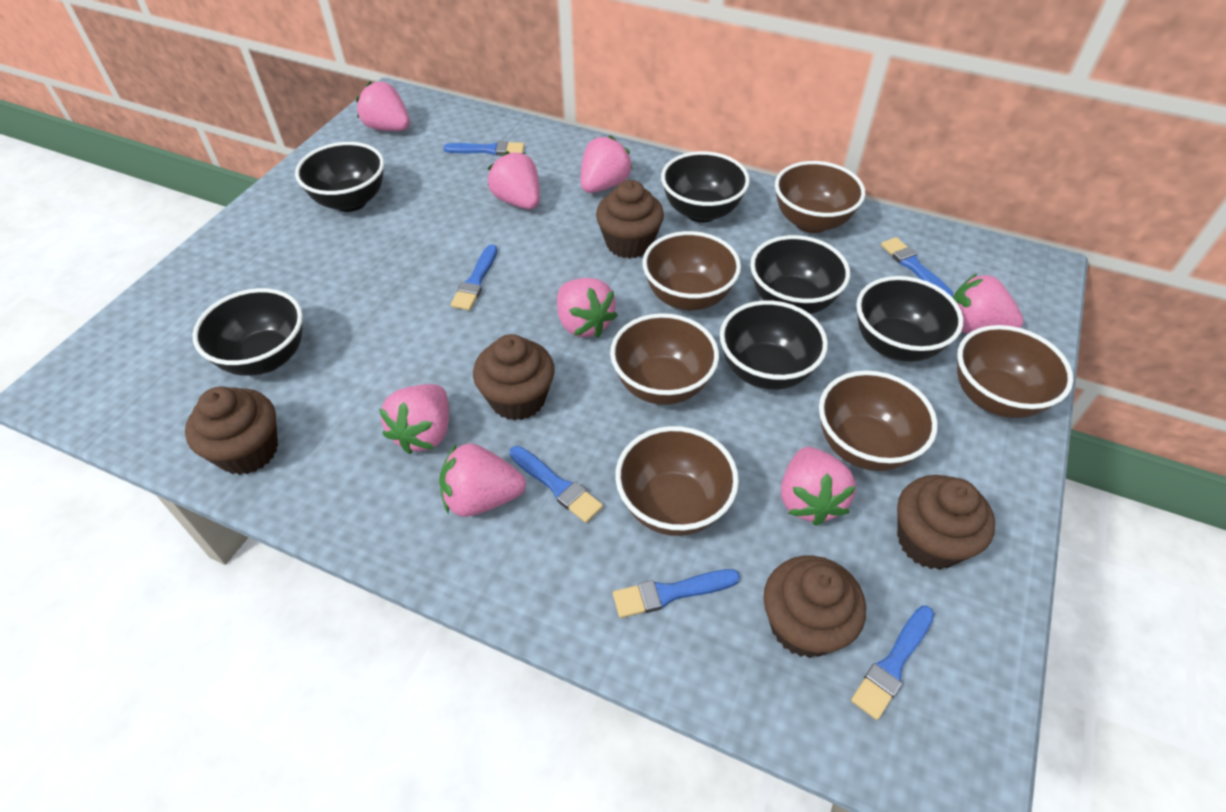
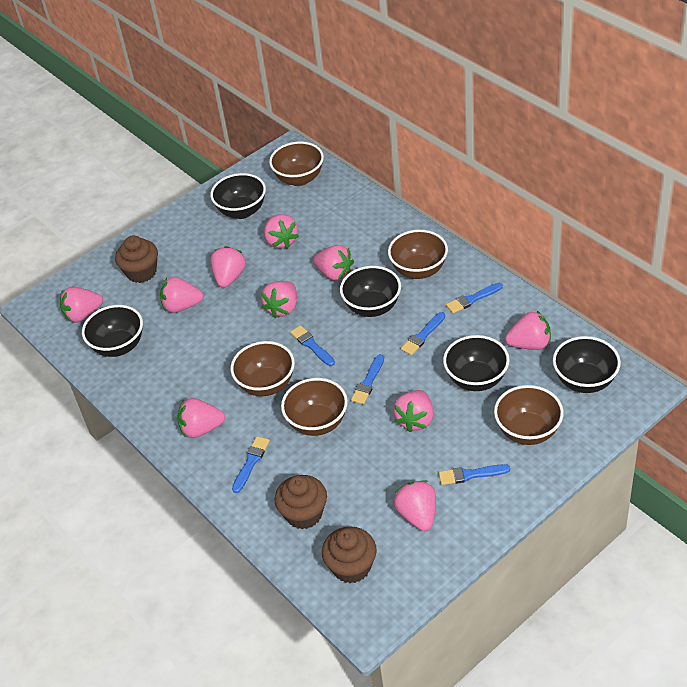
black bowl: 6 -> 5
brown bowl: 6 -> 5
brown cupcake: 5 -> 3
pink strawberry: 8 -> 10

